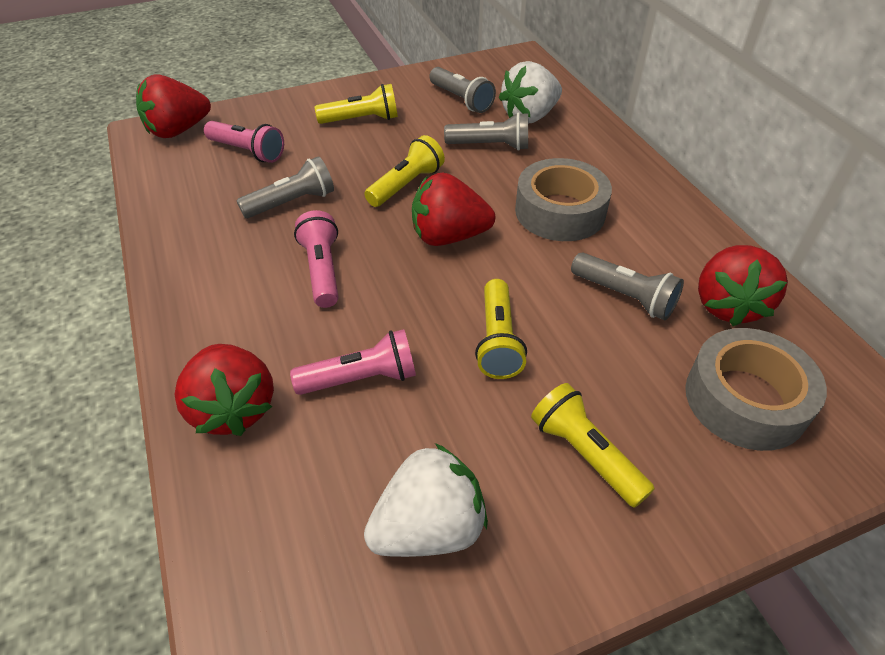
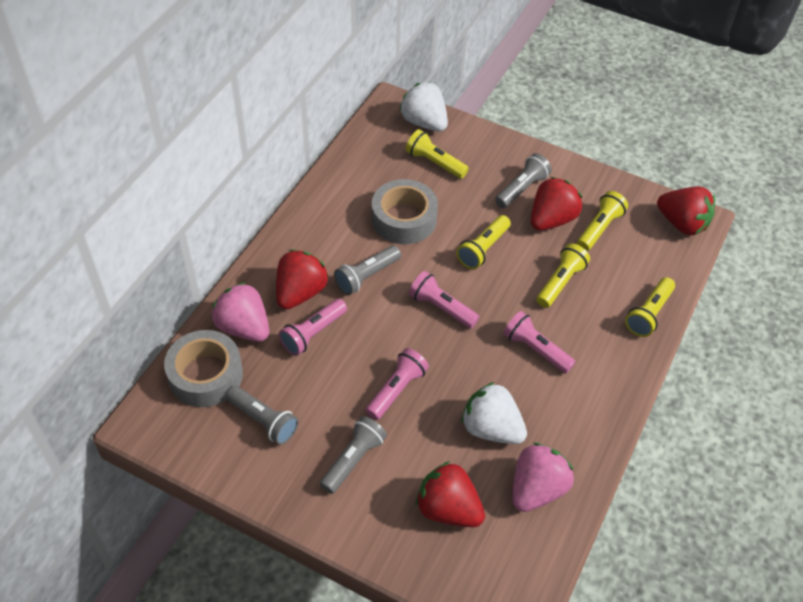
pink flashlight: 3 -> 4
pink strawberry: 0 -> 2
yellow flashlight: 4 -> 5

